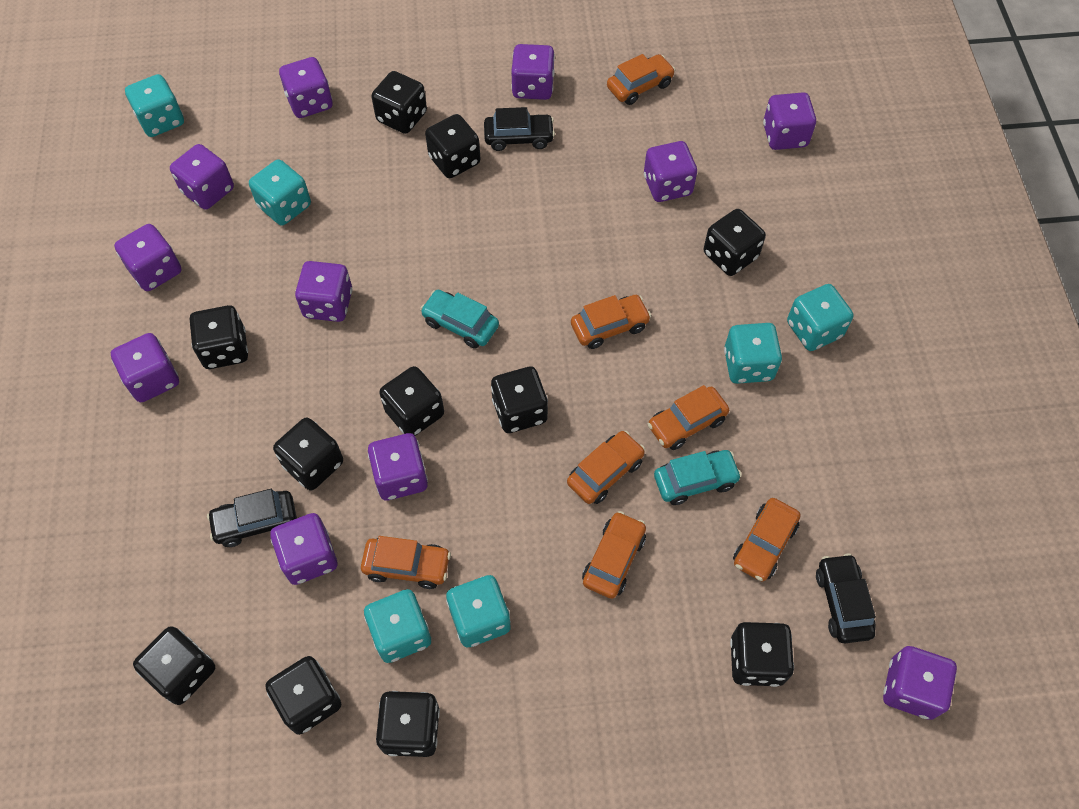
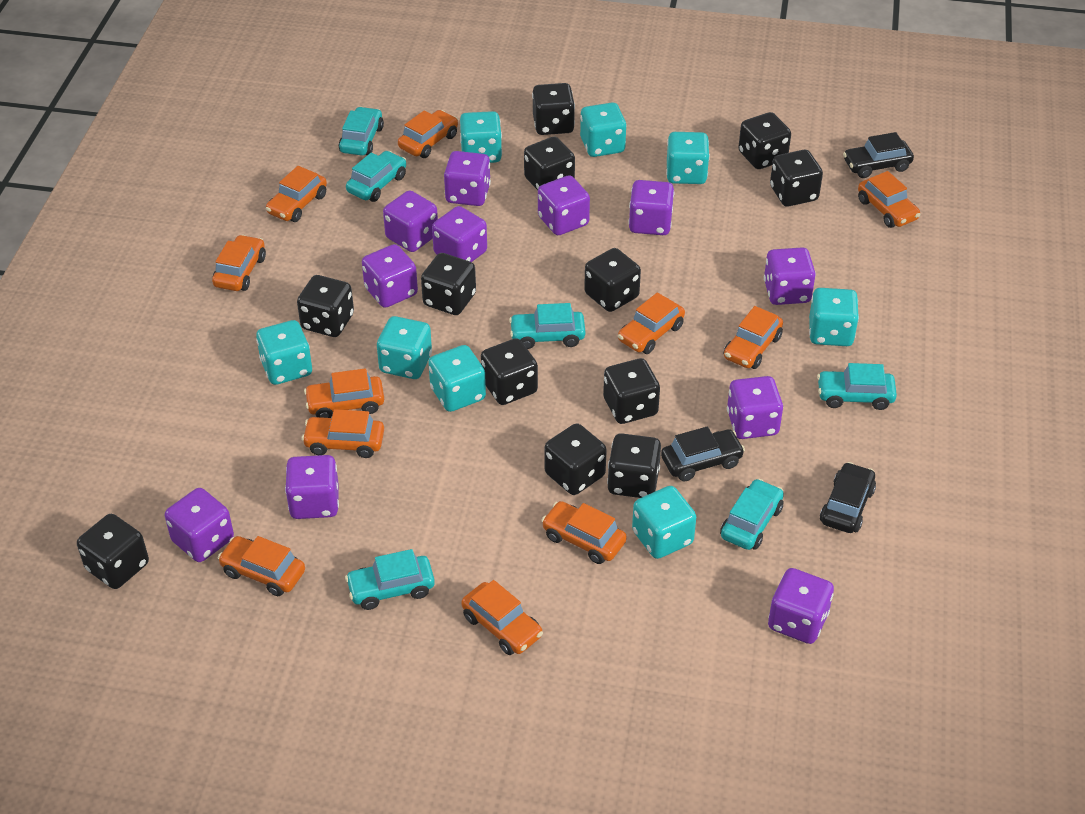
black dice: 11 -> 12
orange car: 7 -> 11
turquoise car: 2 -> 6
turquoise dice: 6 -> 8

